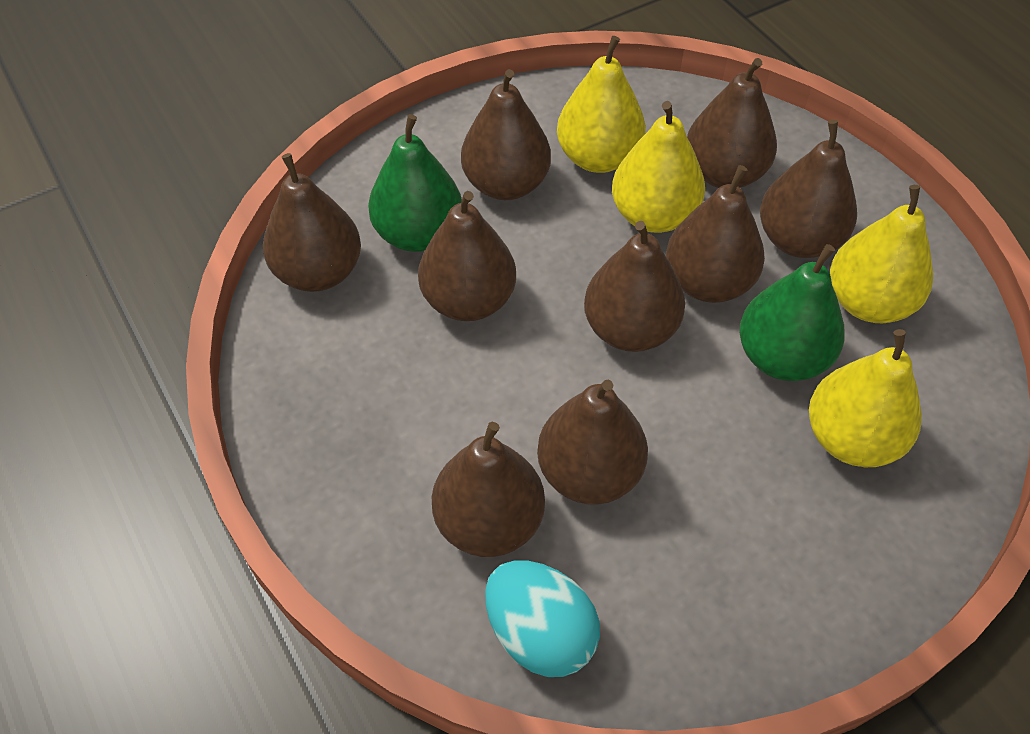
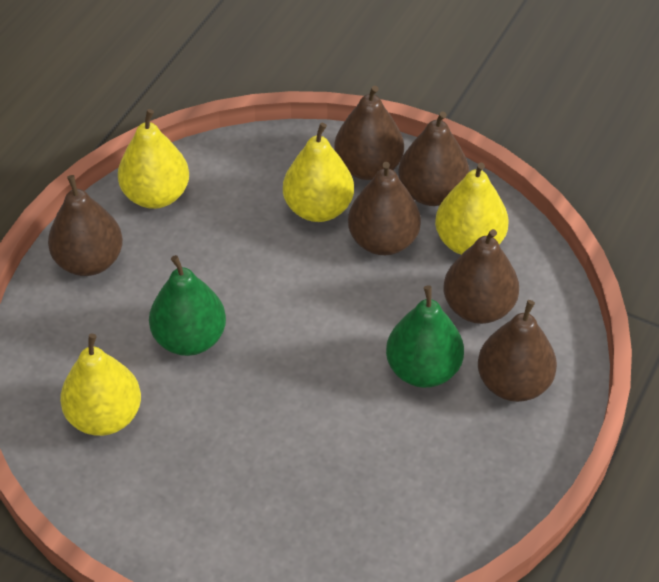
brown pear: 9 -> 6
turquoise egg: 1 -> 0

